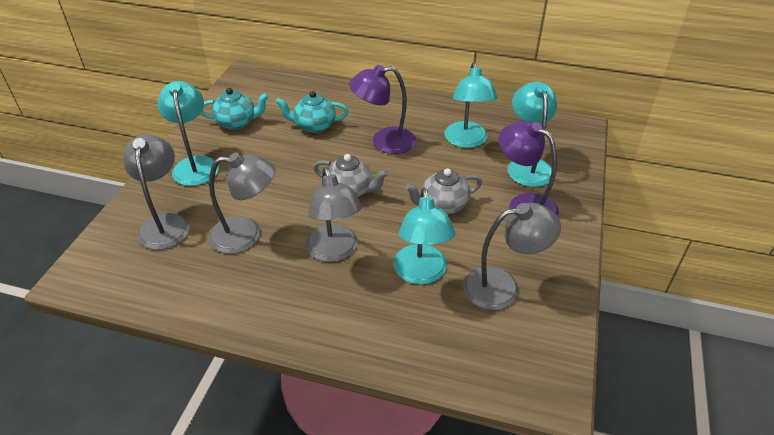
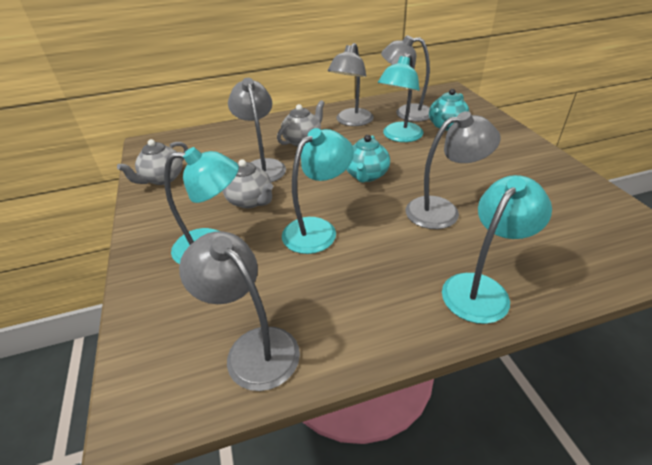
grey lamp: 4 -> 5
grey teapot: 2 -> 3
purple lamp: 2 -> 0

